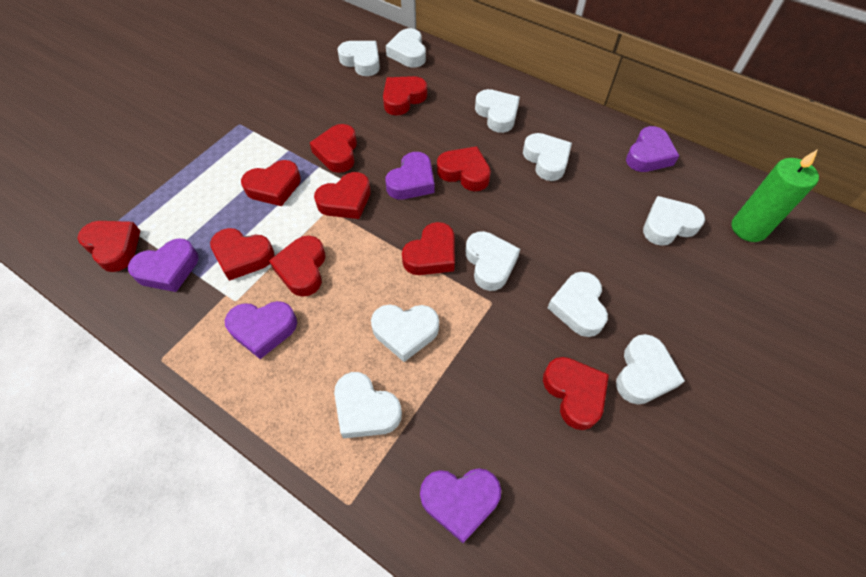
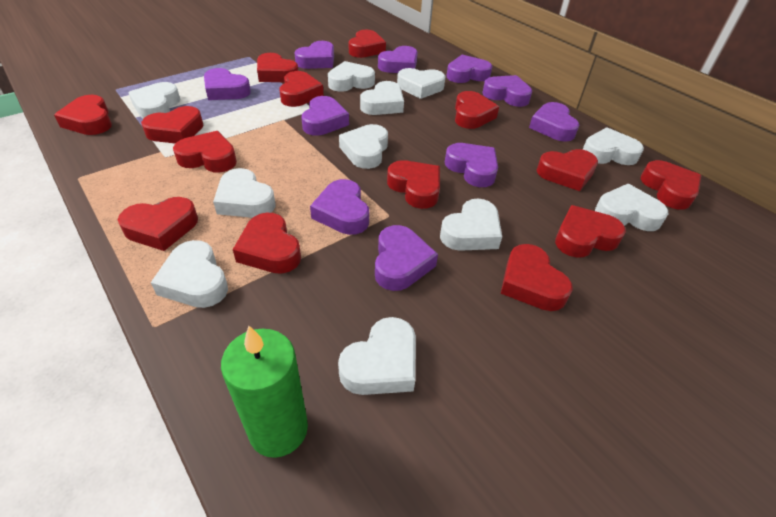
purple heart: 5 -> 10
red heart: 10 -> 14
white heart: 10 -> 11

